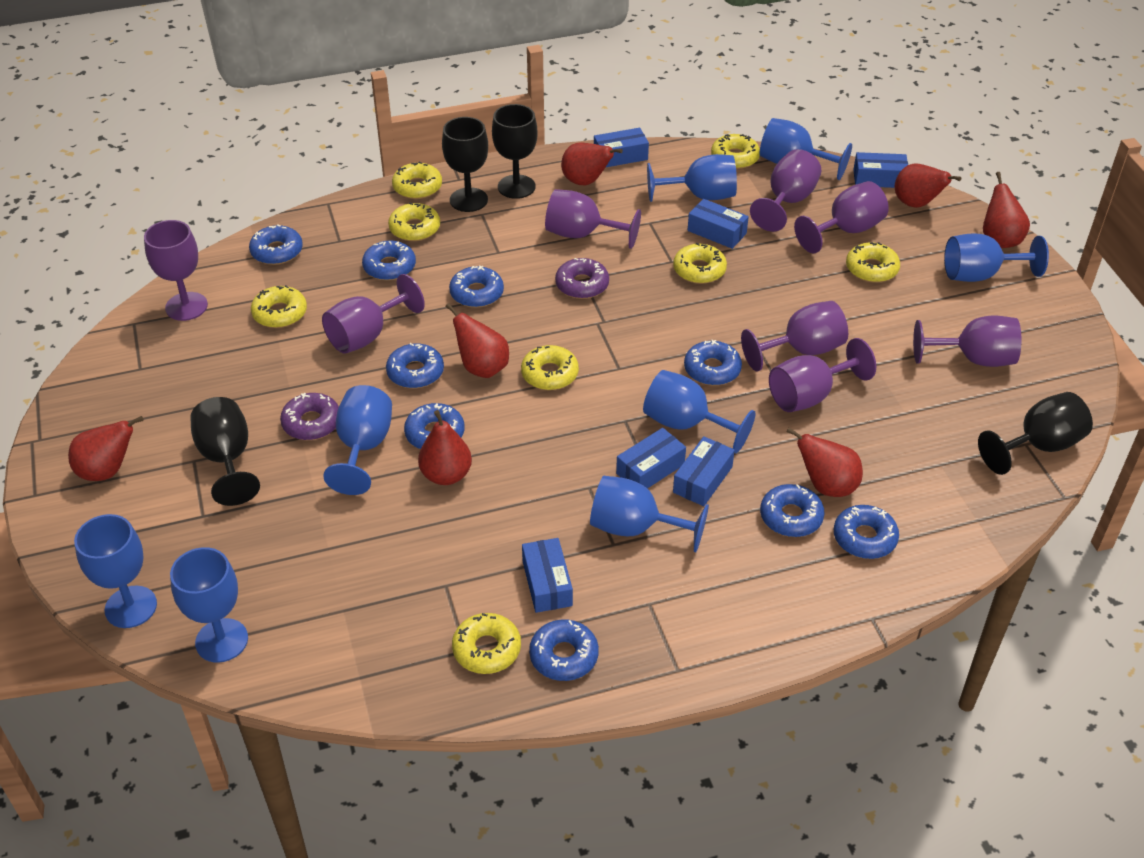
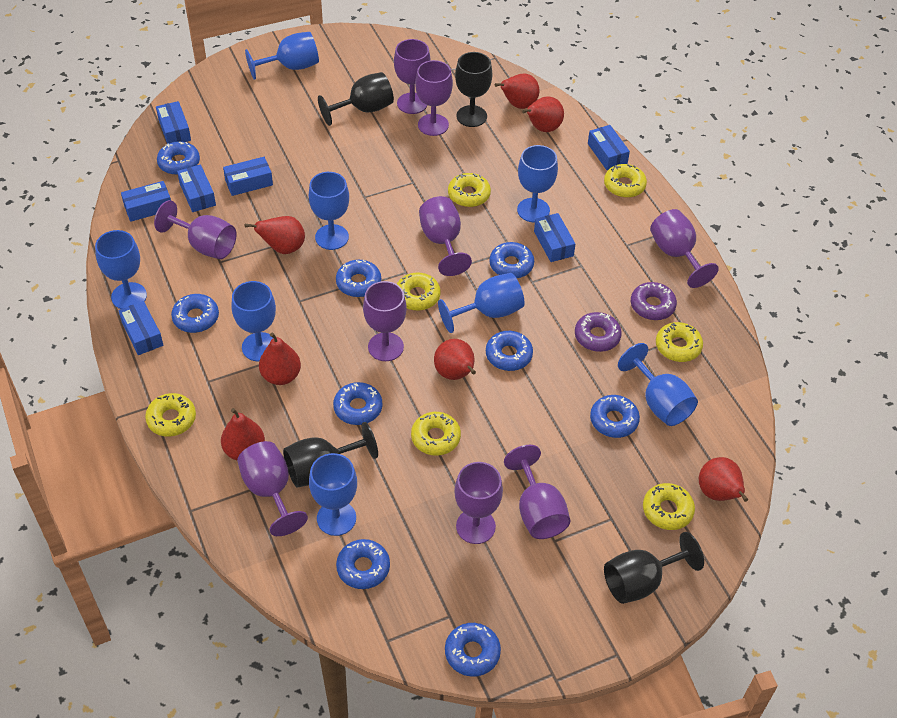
blue box: 6 -> 7
purple goblet: 8 -> 9
yellow donut: 8 -> 7

